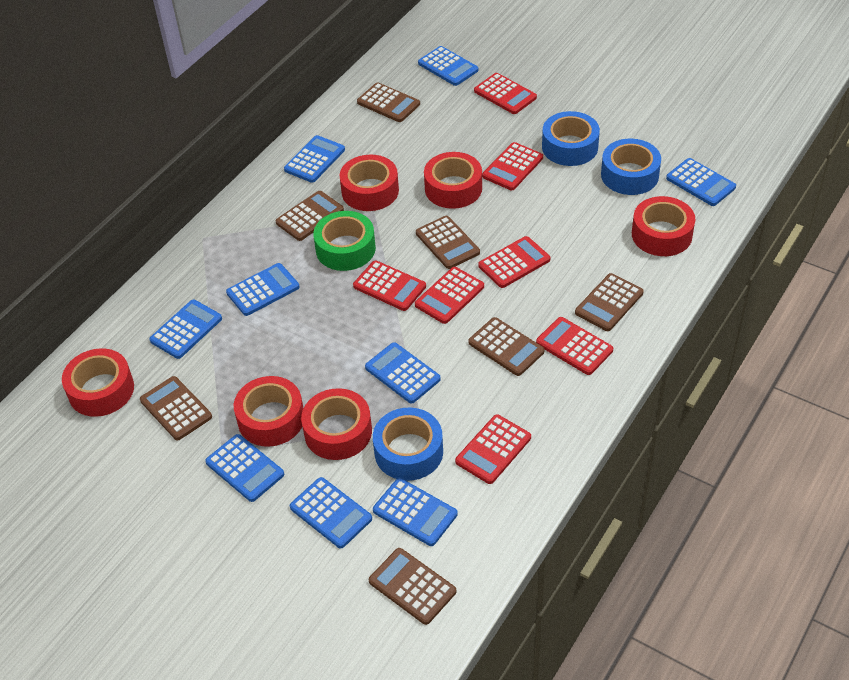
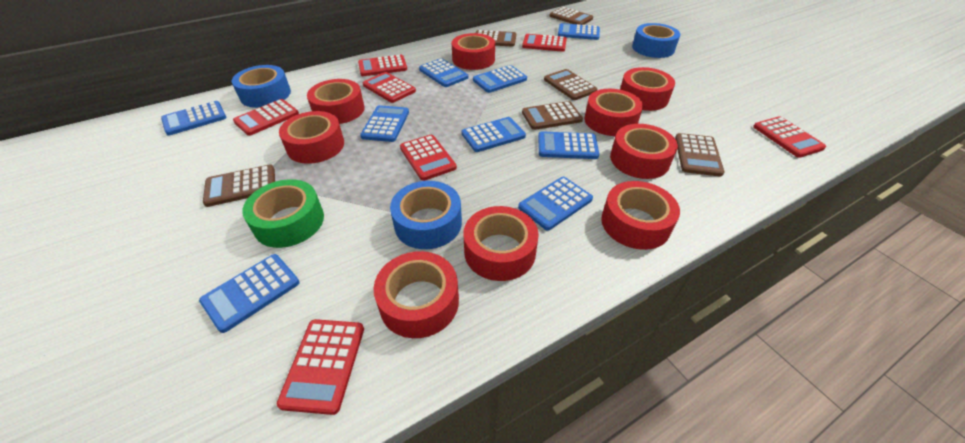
brown calculator: 7 -> 6
red tape: 6 -> 9

